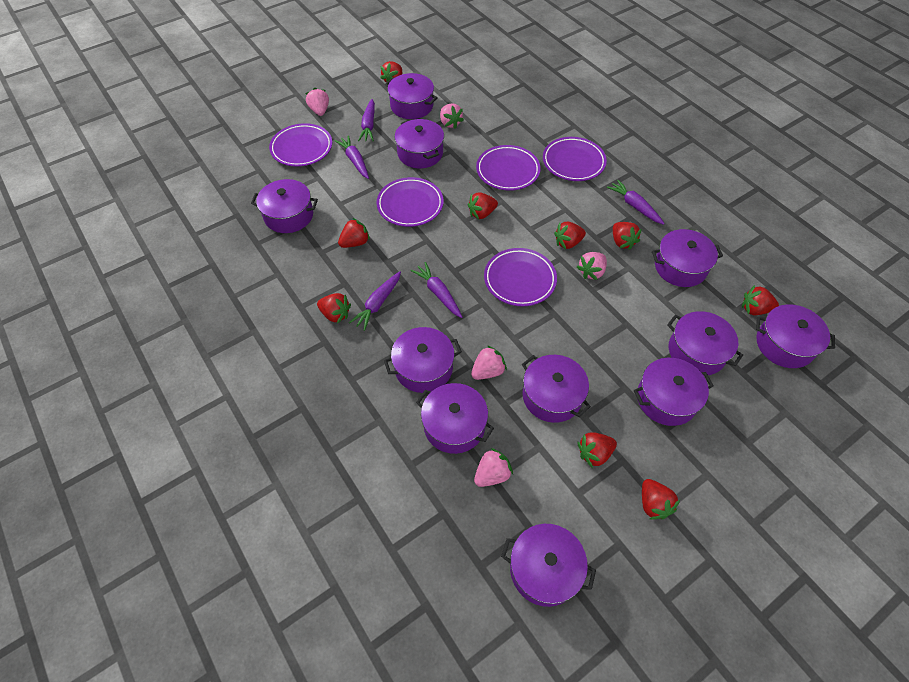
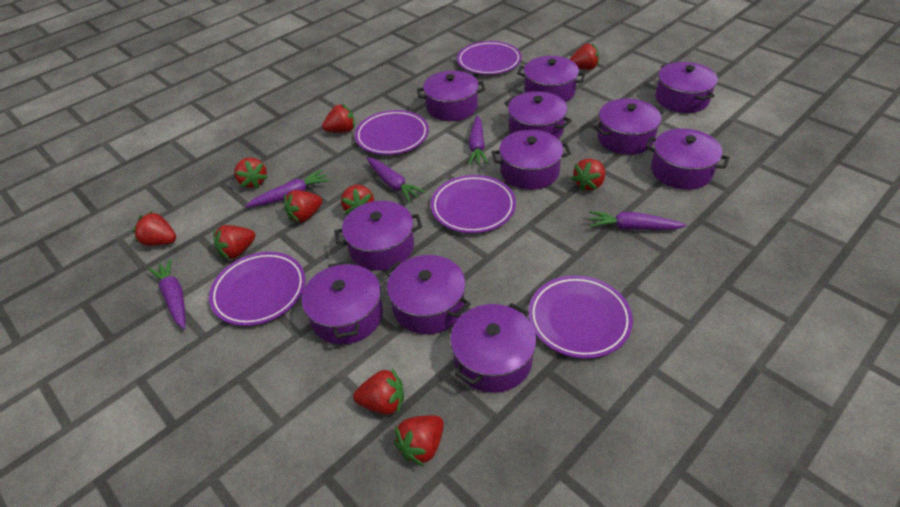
pink strawberry: 5 -> 0
red strawberry: 9 -> 10

